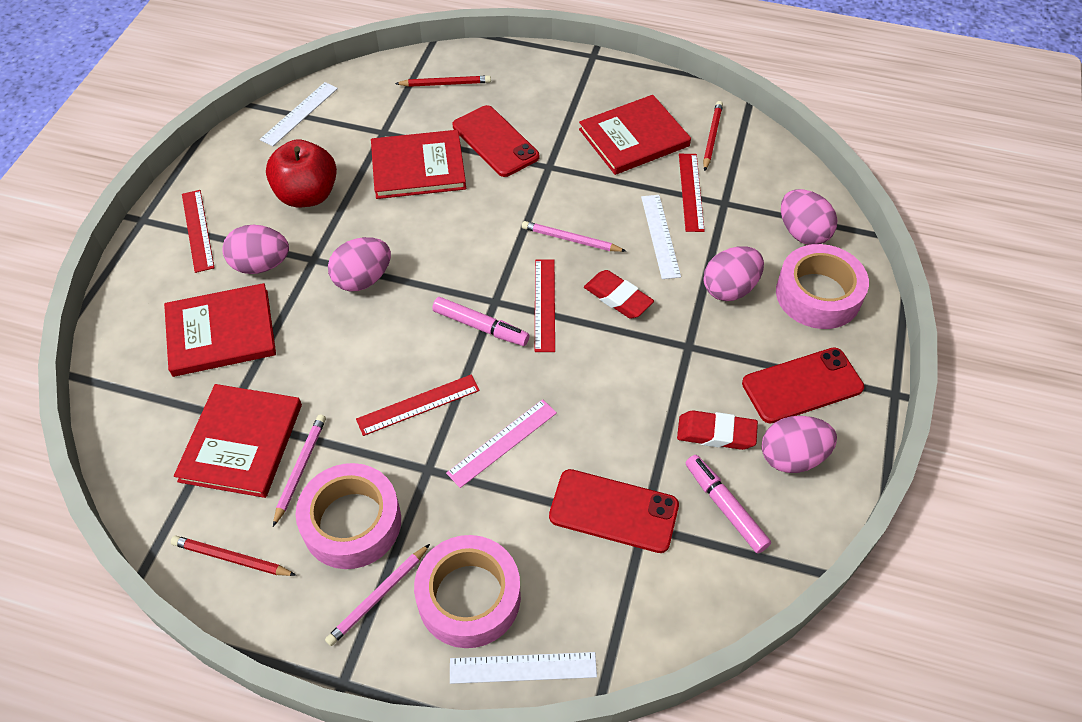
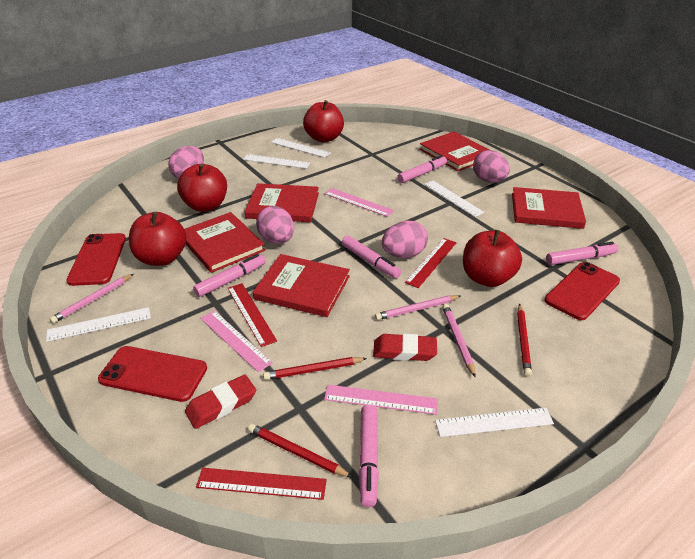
pink egg: 5 -> 4
pink marker: 2 -> 5
pink ruler: 1 -> 3
pink tape: 3 -> 0
red apple: 1 -> 4
red book: 4 -> 5
red ruler: 4 -> 3
white ruler: 3 -> 5

